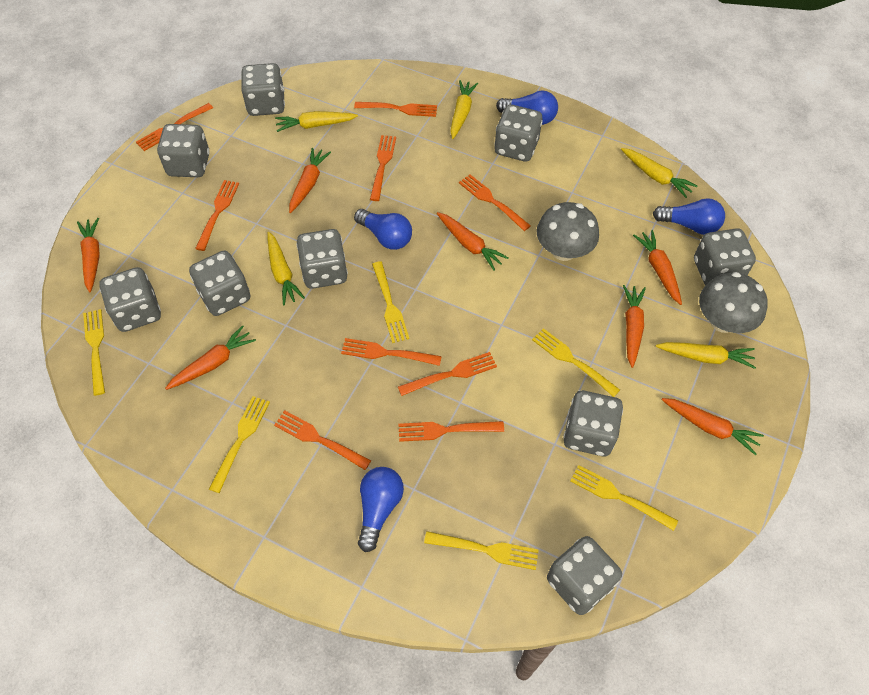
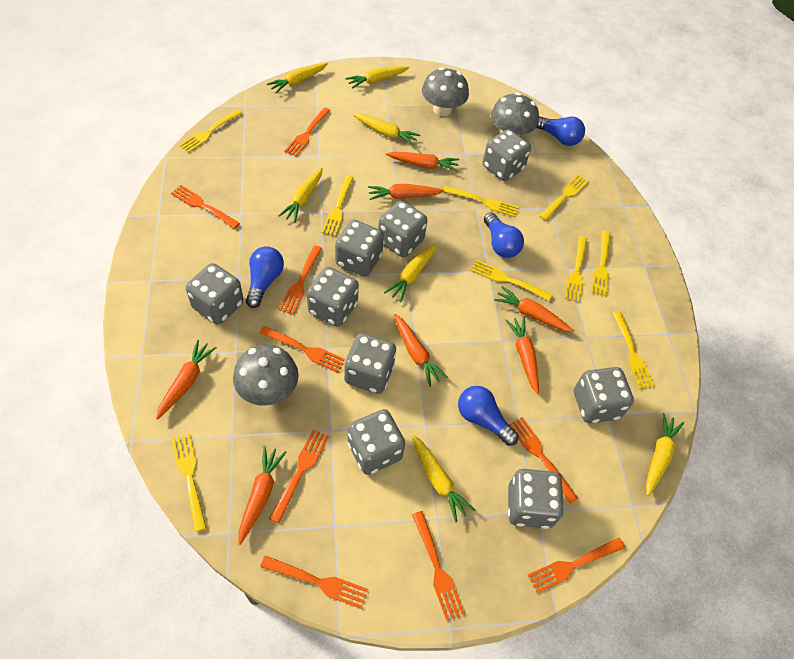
grey mushroom: 2 -> 3
yellow carrot: 5 -> 7
yellow fork: 6 -> 9

